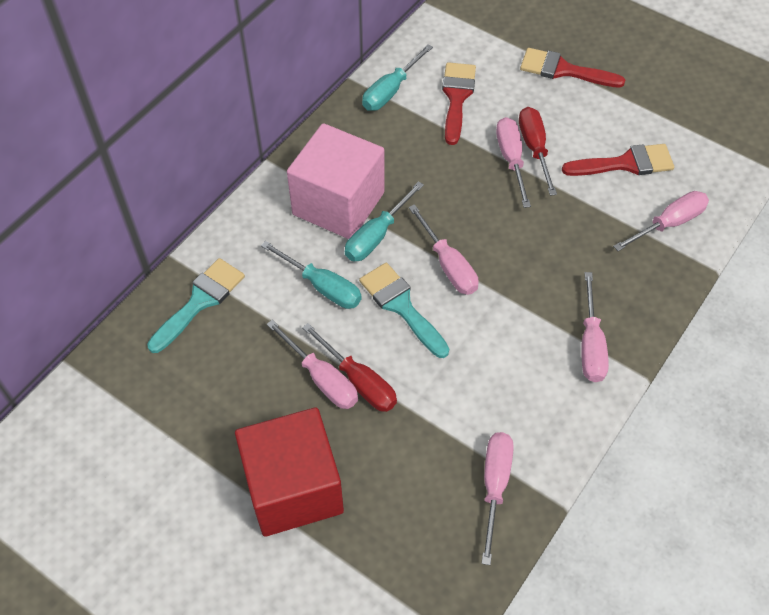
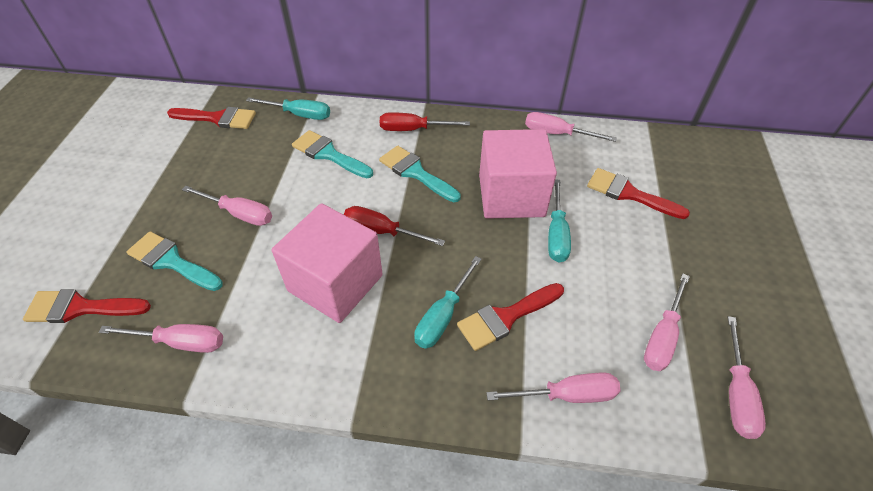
pink cube: 1 -> 2
red brush: 3 -> 4
red cube: 1 -> 0
turquoise brush: 2 -> 3

